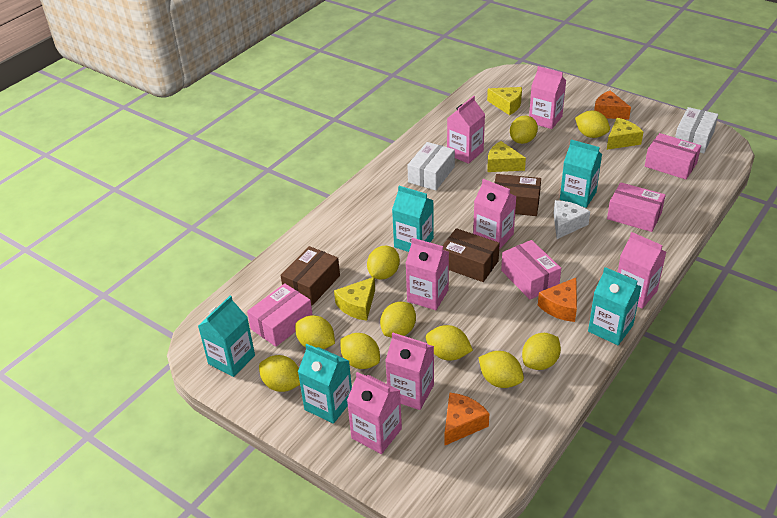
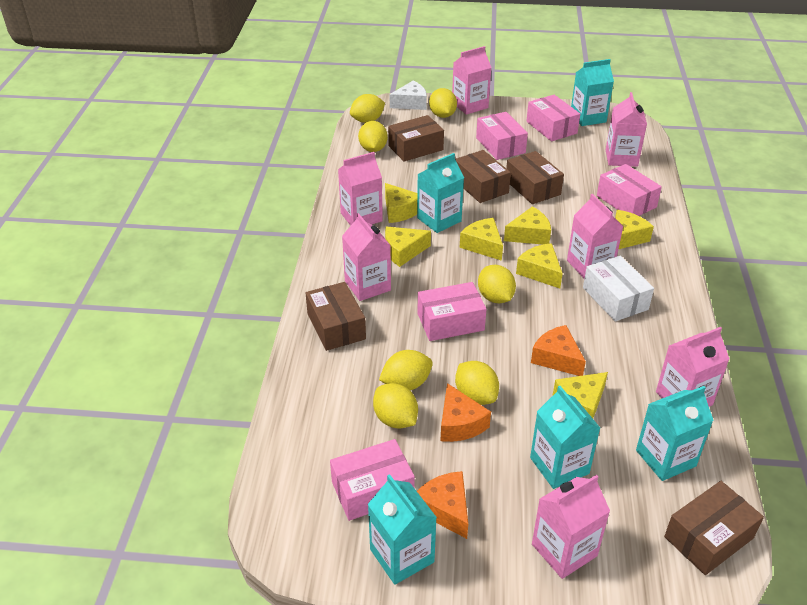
brown box: 3 -> 5
pink box: 4 -> 5
white box: 2 -> 1
yellow cheese: 4 -> 7
yellow lemon: 10 -> 7

